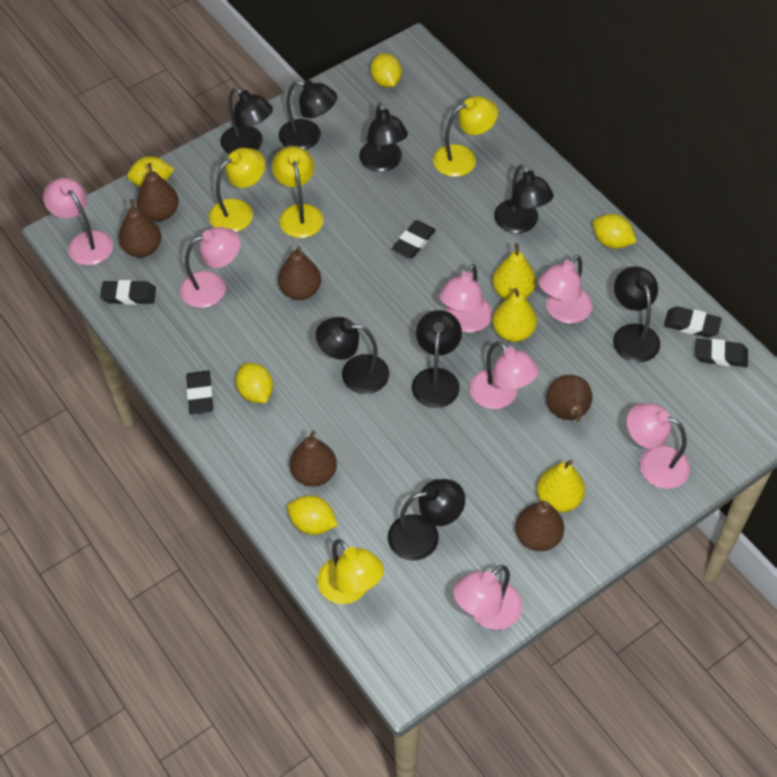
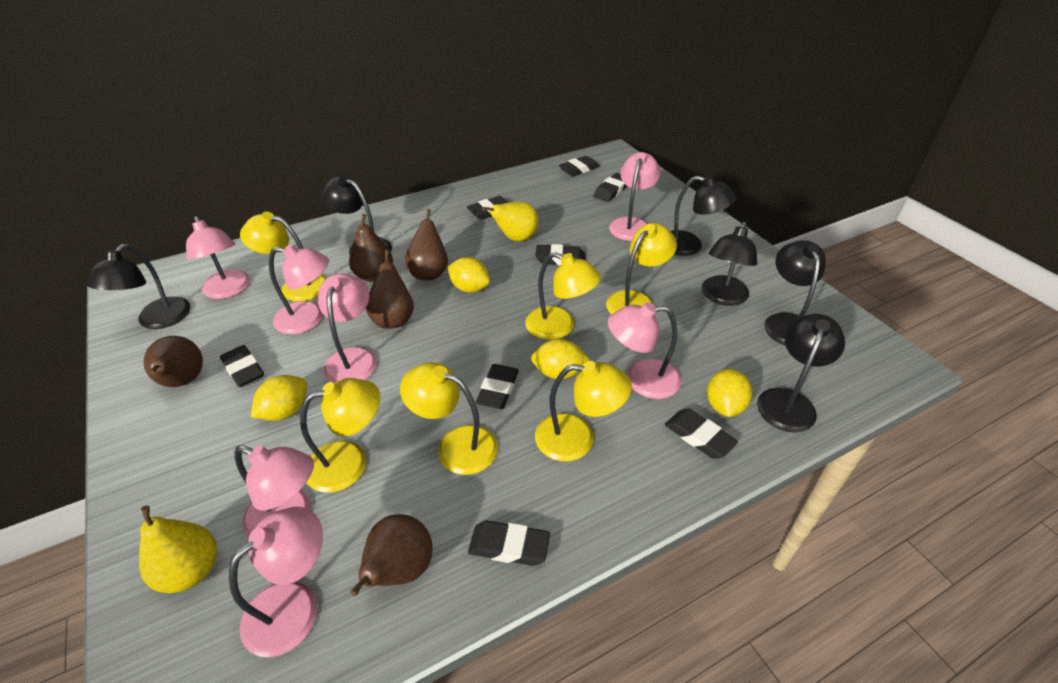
black eraser: 5 -> 8
black lamp: 8 -> 6
brown pear: 6 -> 5
yellow lamp: 4 -> 6
yellow lemon: 5 -> 4
yellow pear: 3 -> 2

